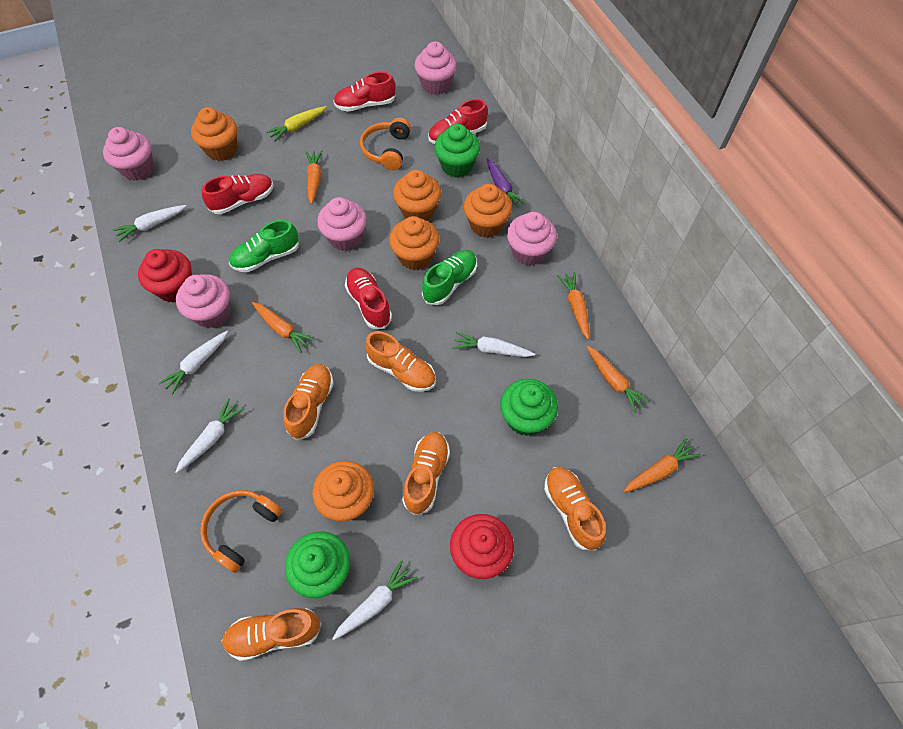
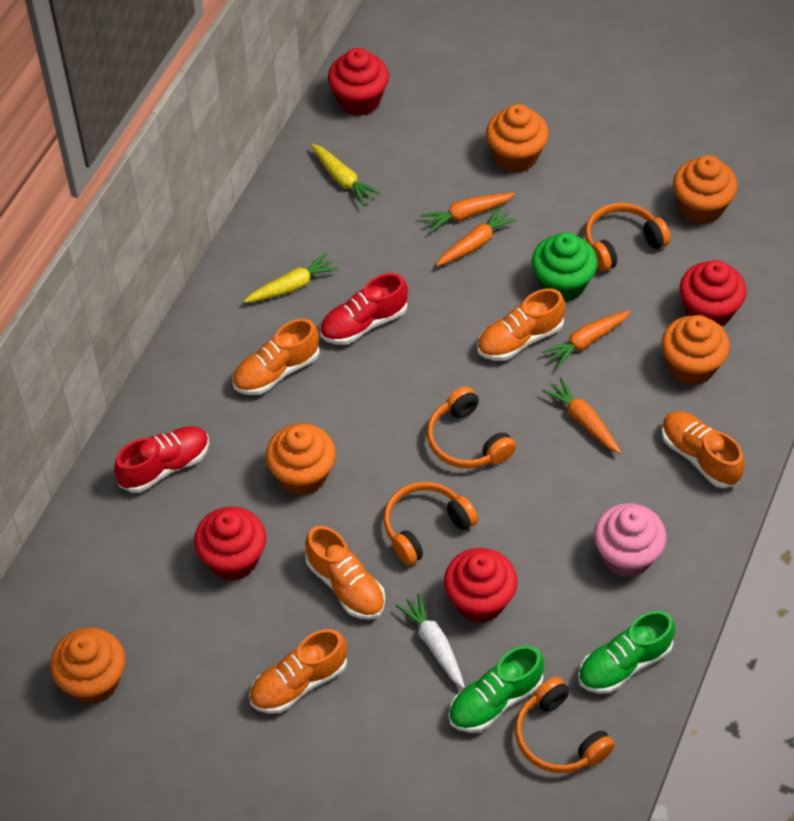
green cupcake: 3 -> 1
orange carrot: 5 -> 4
orange headphones: 2 -> 4
pink cupcake: 5 -> 1
purple carrot: 1 -> 0
red cupcake: 2 -> 4
red shoe: 4 -> 2
white carrot: 5 -> 1
yellow carrot: 1 -> 2

